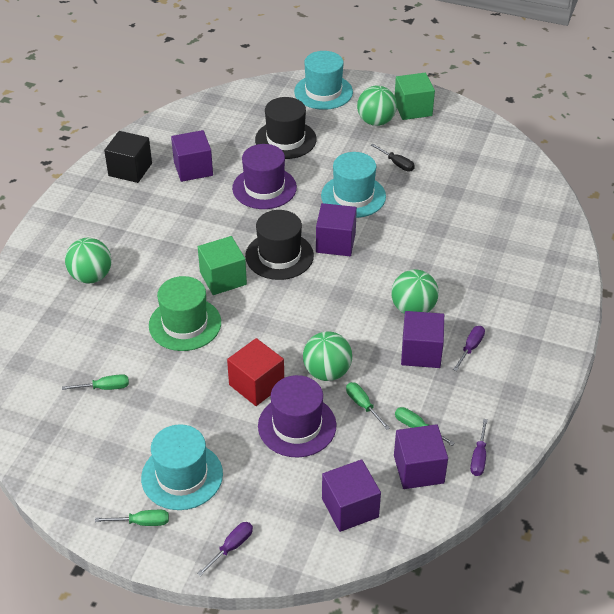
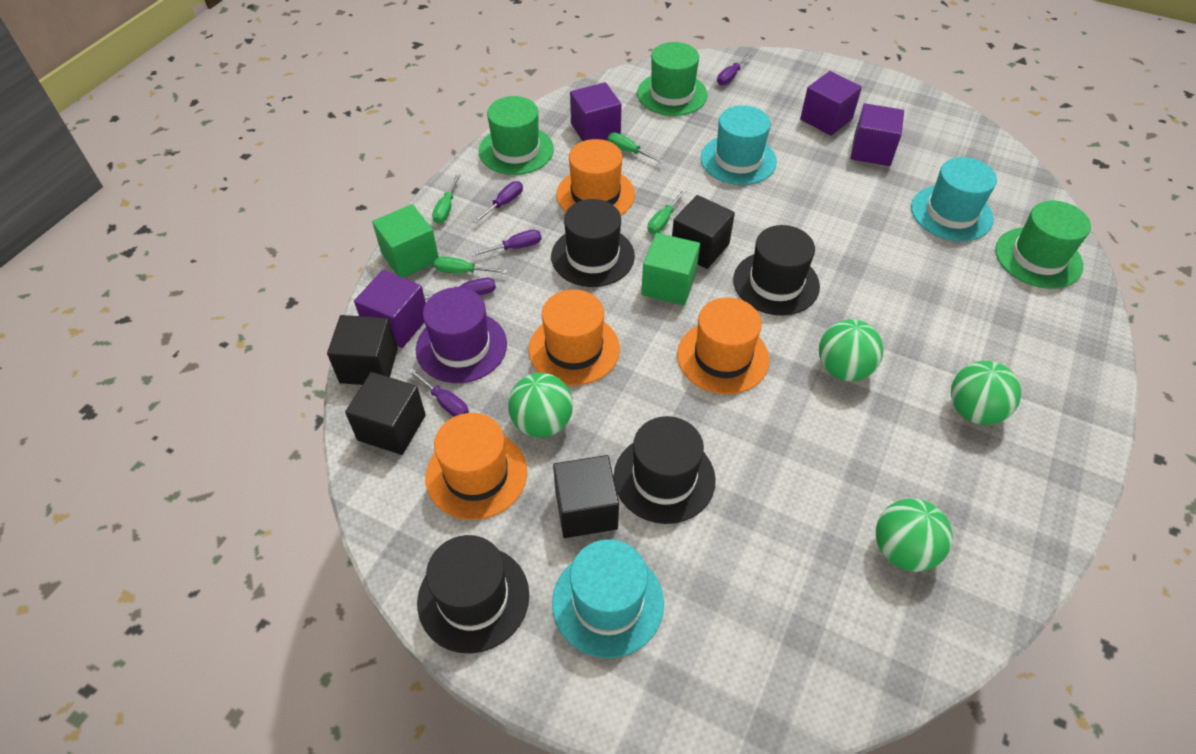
black cube: 1 -> 4
black hat: 2 -> 4
black screwdriver: 1 -> 0
green hat: 1 -> 3
orange hat: 0 -> 4
purple cube: 5 -> 4
purple hat: 2 -> 1
purple screwdriver: 3 -> 5
red cube: 1 -> 0

